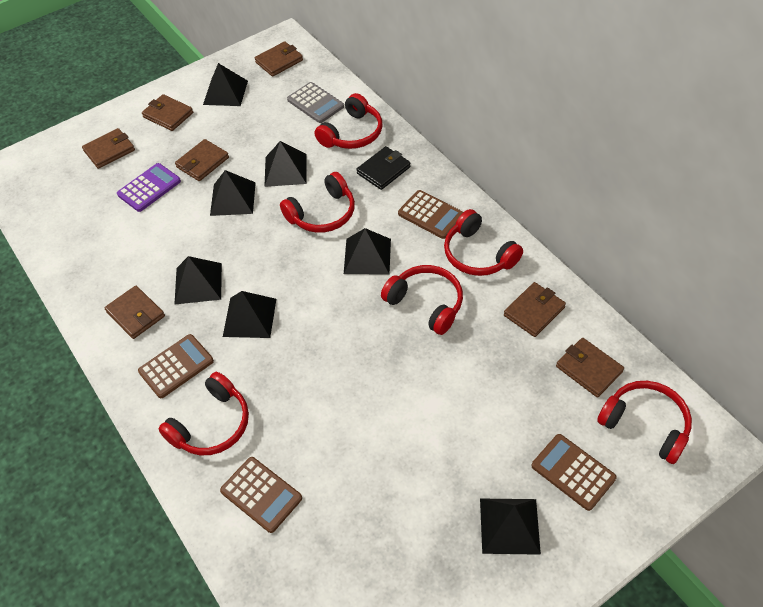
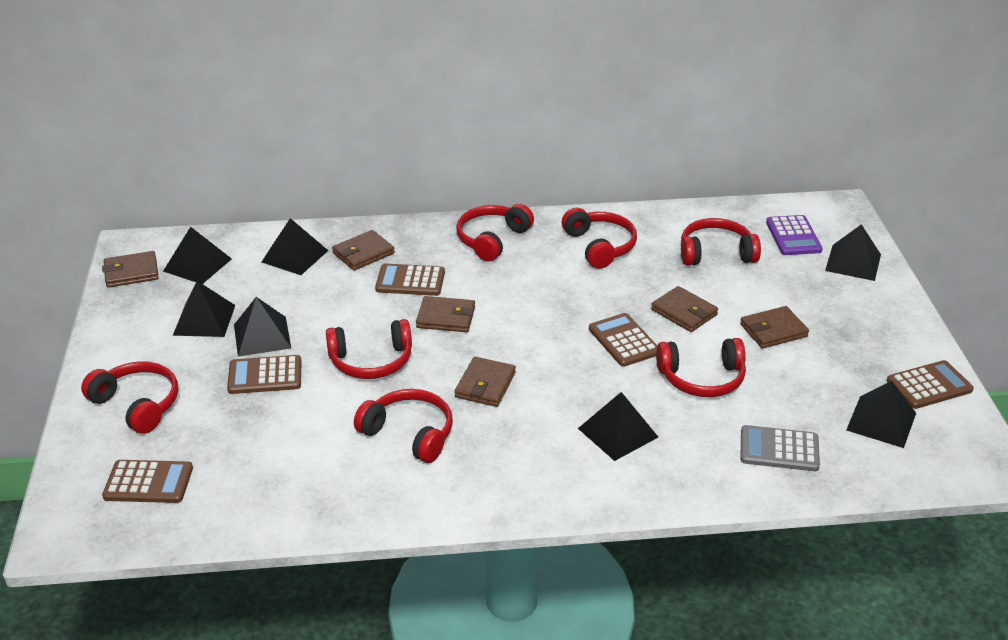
black wallet: 1 -> 0
brown calculator: 4 -> 5
brown wallet: 7 -> 6
red headphones: 6 -> 7

